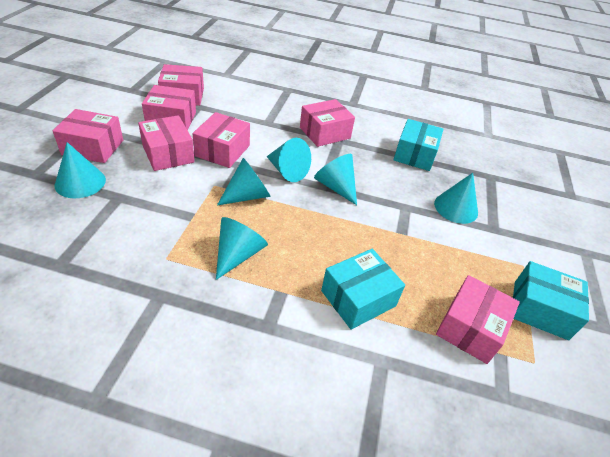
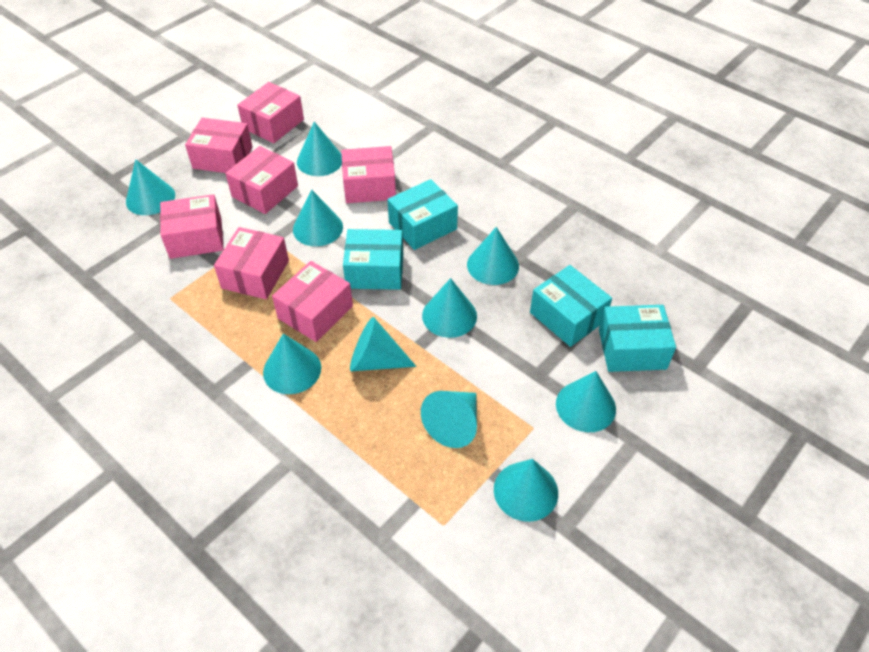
turquoise box: 3 -> 4
turquoise cone: 6 -> 10

